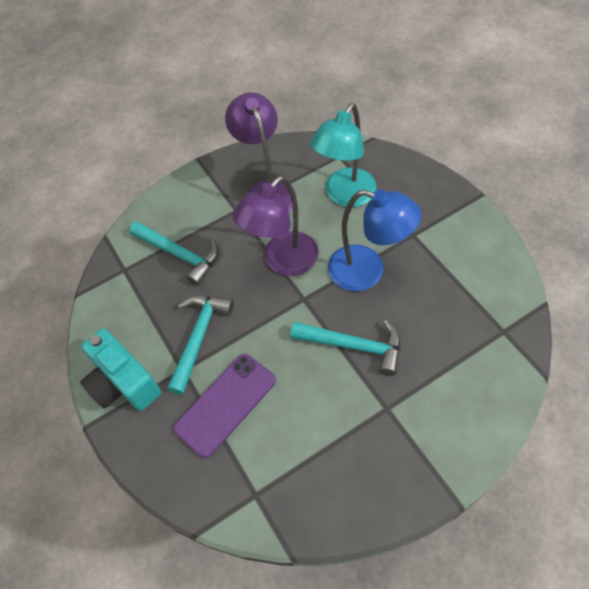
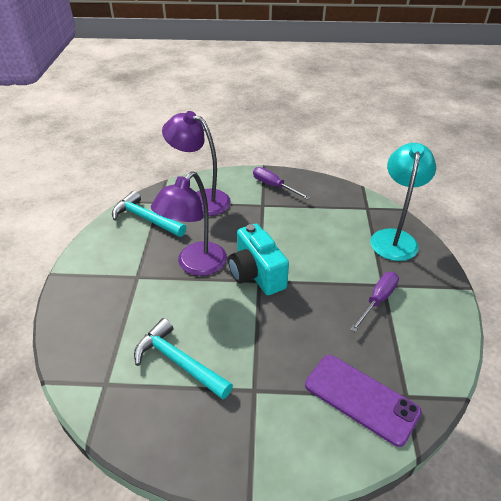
blue lamp: 1 -> 0
purple screwdriver: 0 -> 2
turquoise hammer: 3 -> 2

